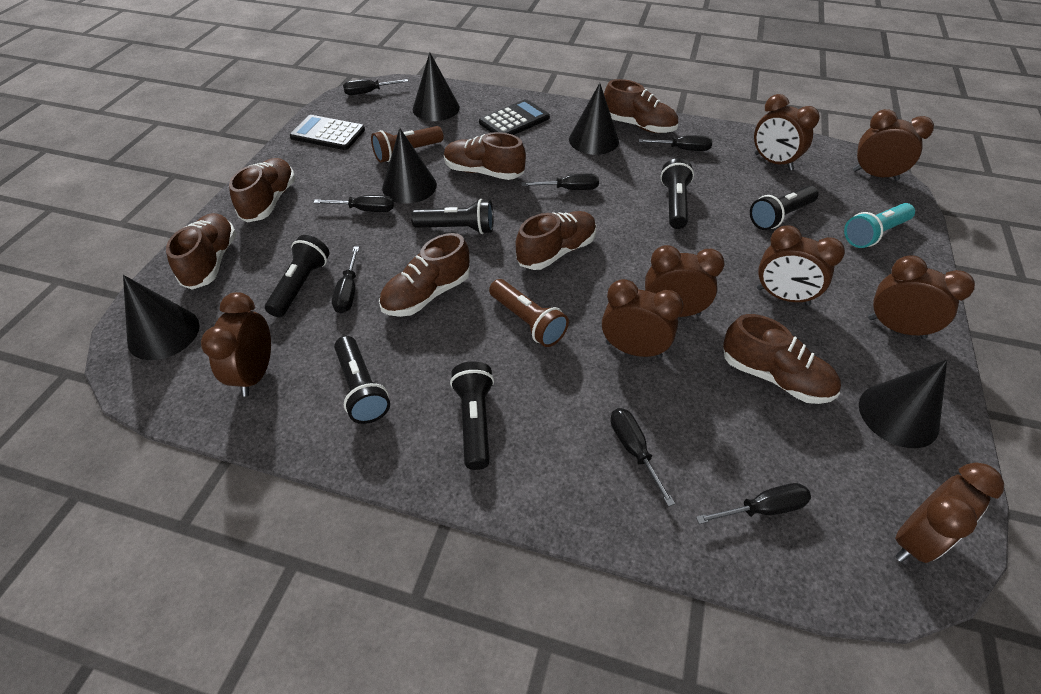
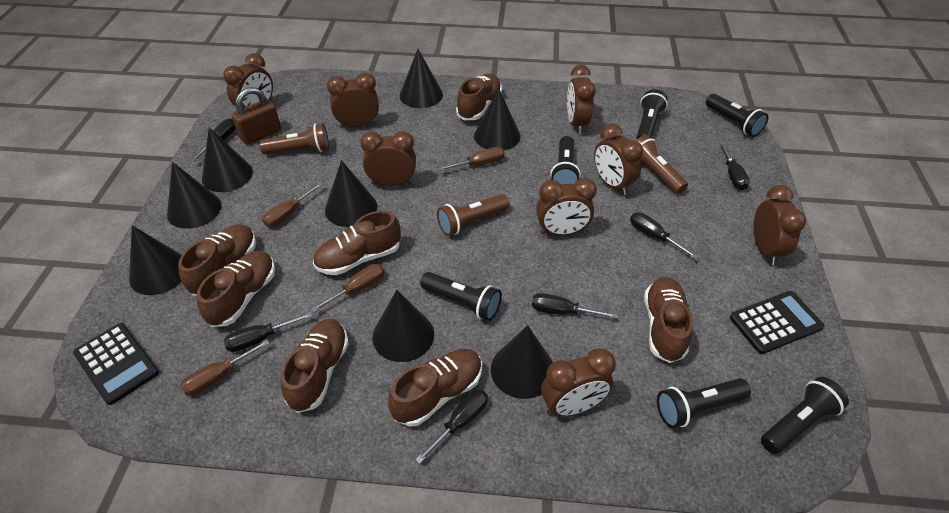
black cone: 5 -> 8
black screwdriver: 7 -> 6
brown flashlight: 2 -> 3
brown padlock: 0 -> 1
brown screwdriver: 0 -> 4
turquoise flashlight: 1 -> 0

